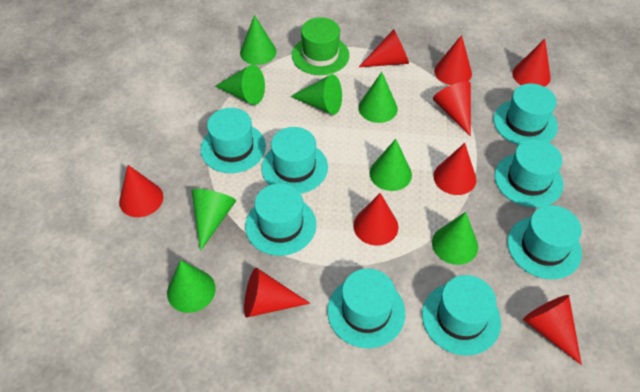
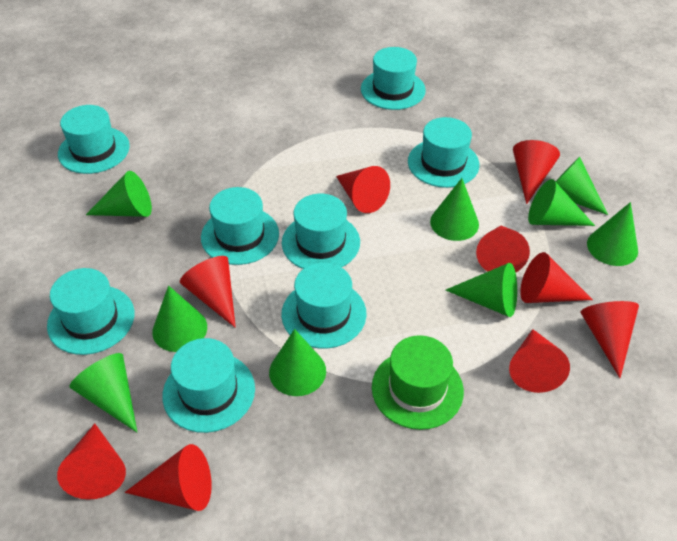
green cone: 8 -> 9

